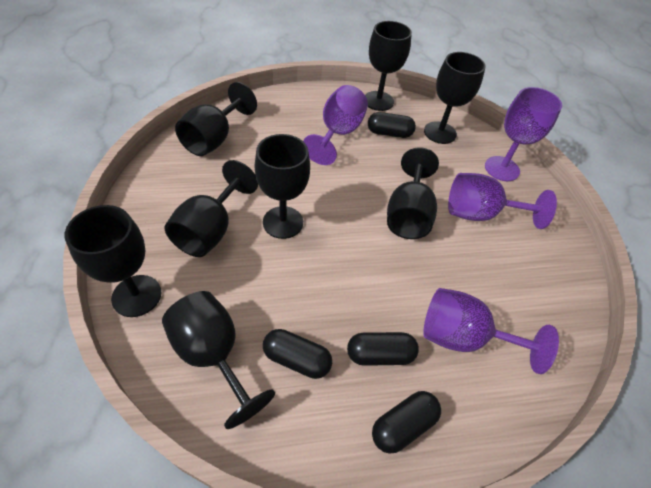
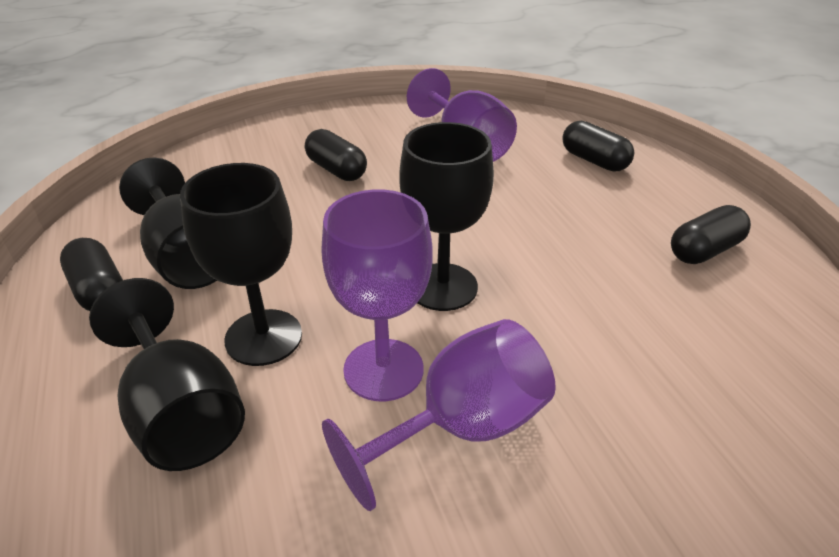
black goblet: 8 -> 4
purple goblet: 4 -> 3

